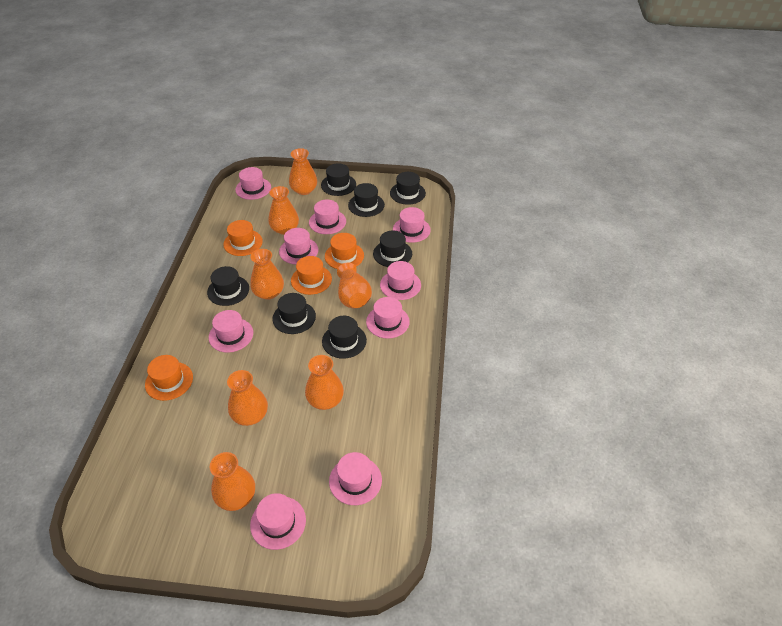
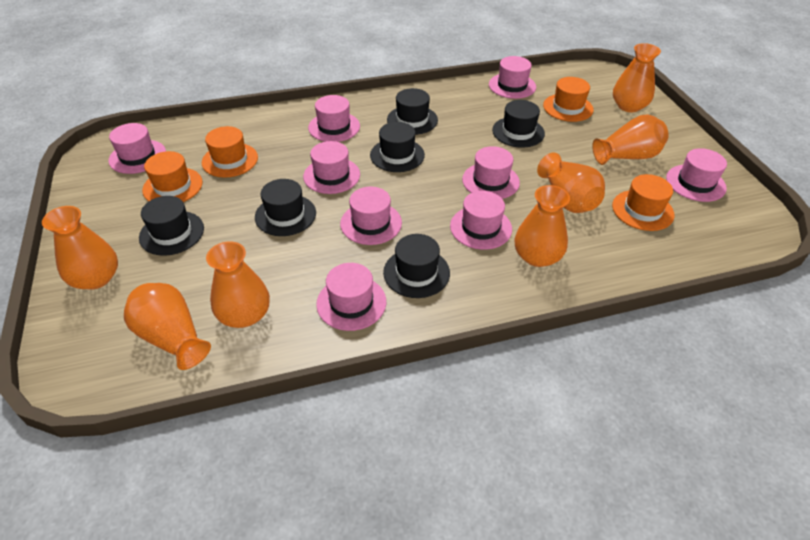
black hat: 7 -> 6

